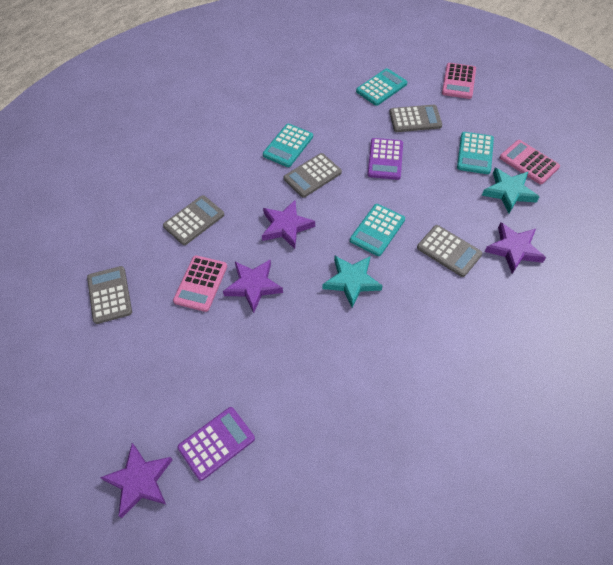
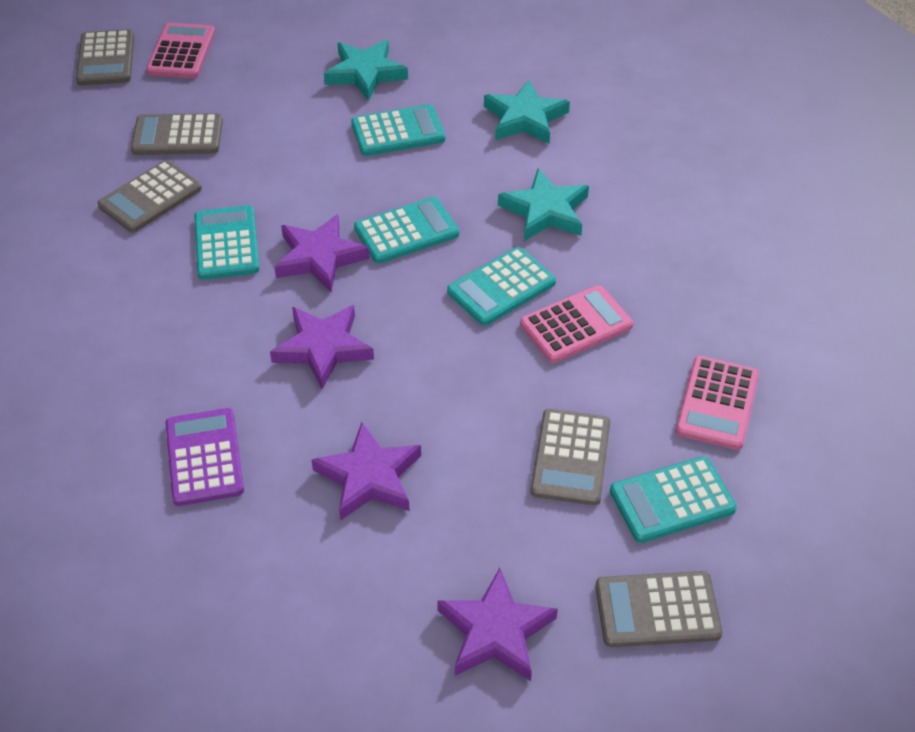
purple calculator: 2 -> 1
turquoise calculator: 4 -> 5
turquoise star: 2 -> 3

